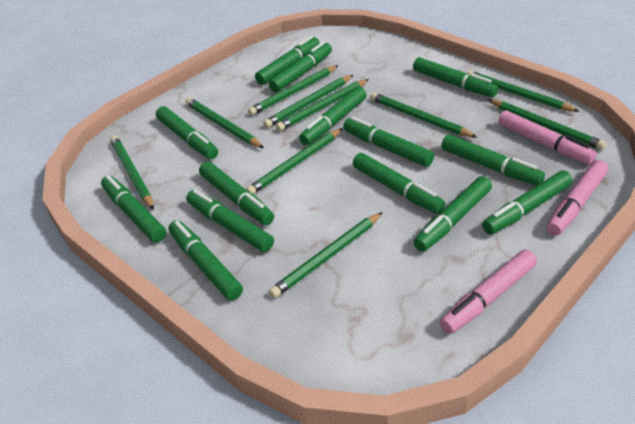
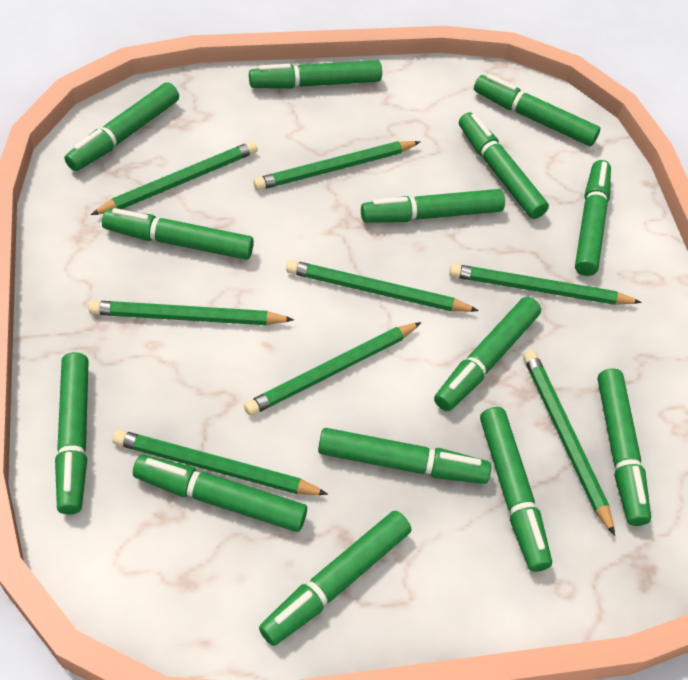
green pencil: 10 -> 8
pink marker: 3 -> 0

